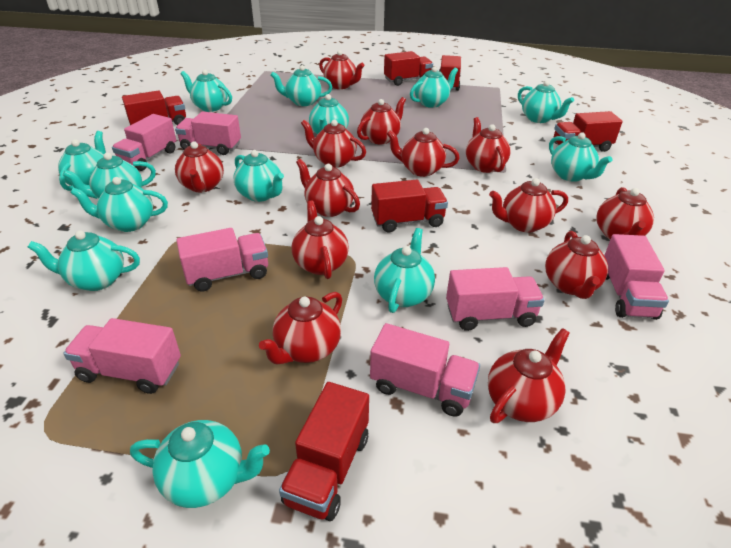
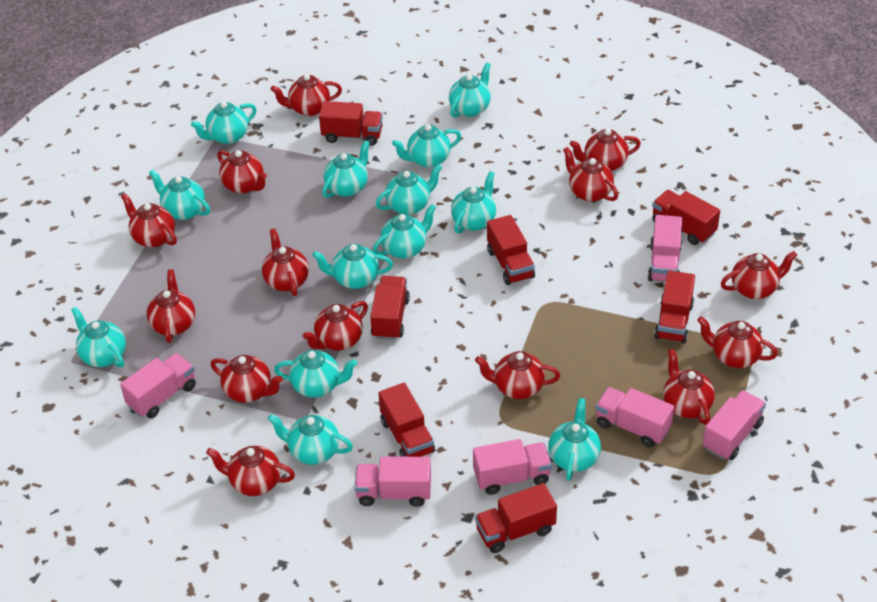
pink truck: 7 -> 6
red teapot: 13 -> 14
red truck: 6 -> 7

